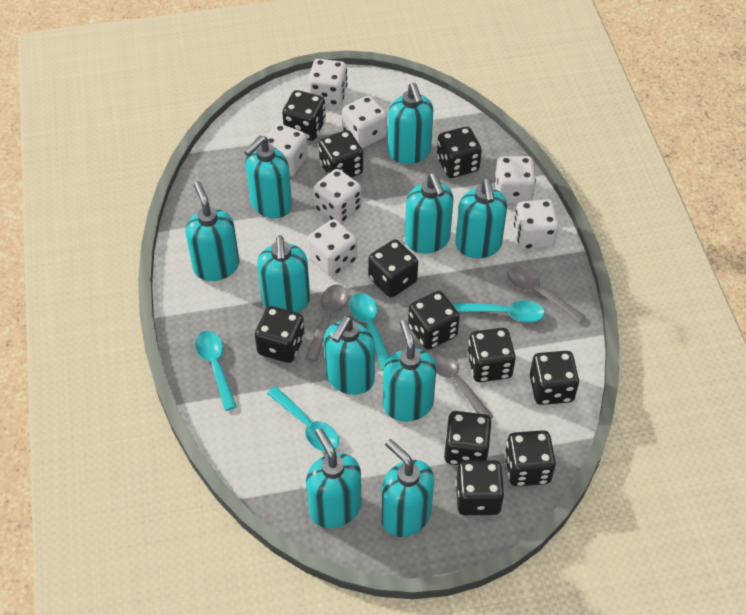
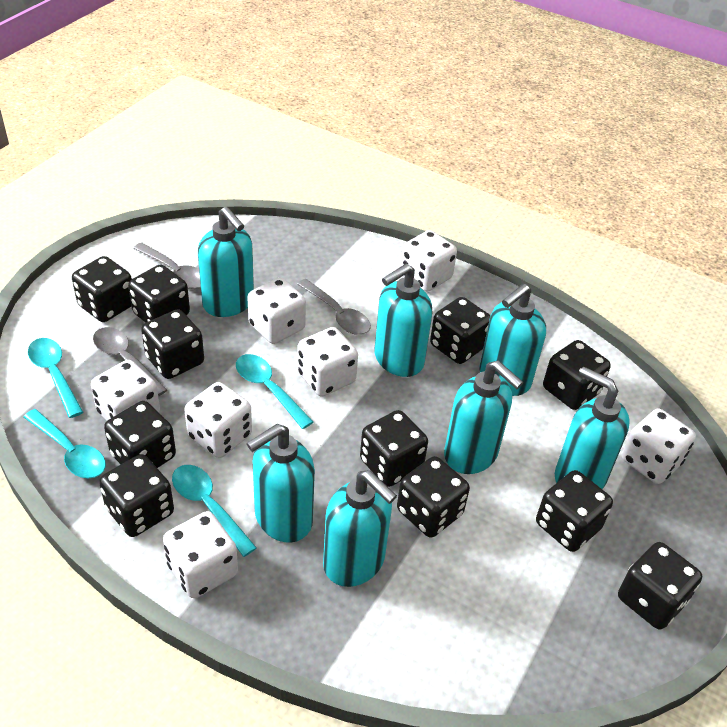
turquoise soap dispenser: 10 -> 7

